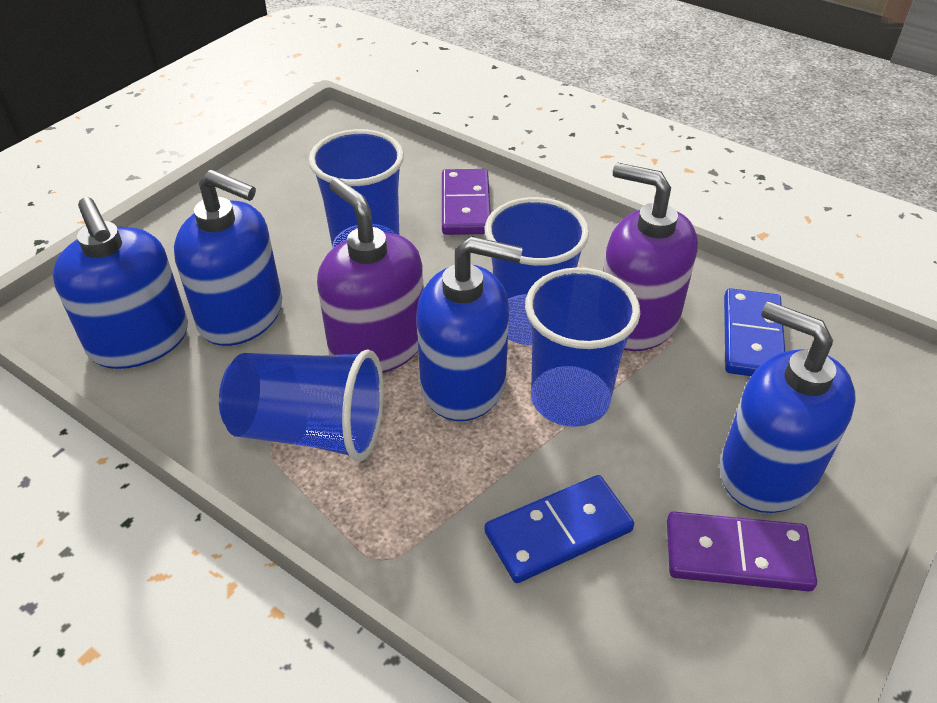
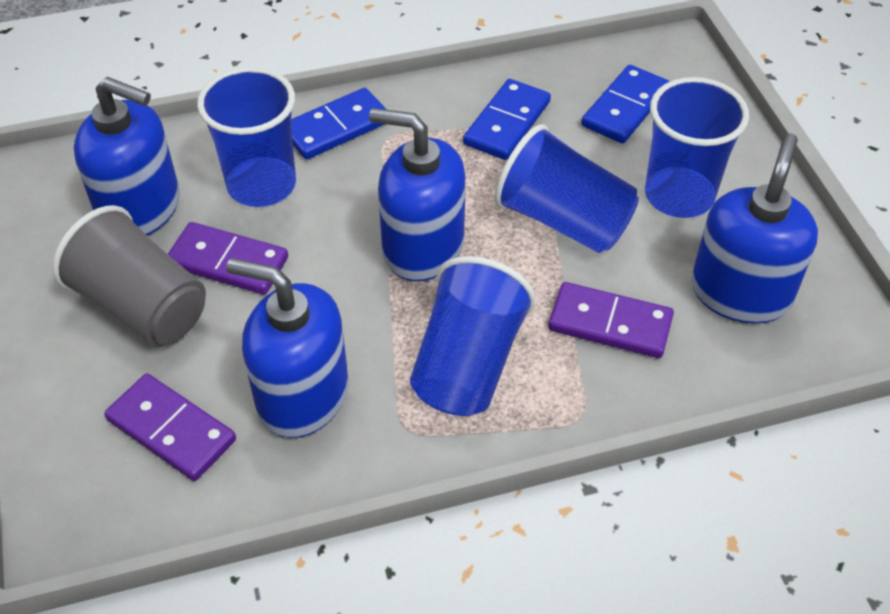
blue domino: 2 -> 3
grey cup: 0 -> 1
purple domino: 2 -> 3
purple soap dispenser: 2 -> 0

